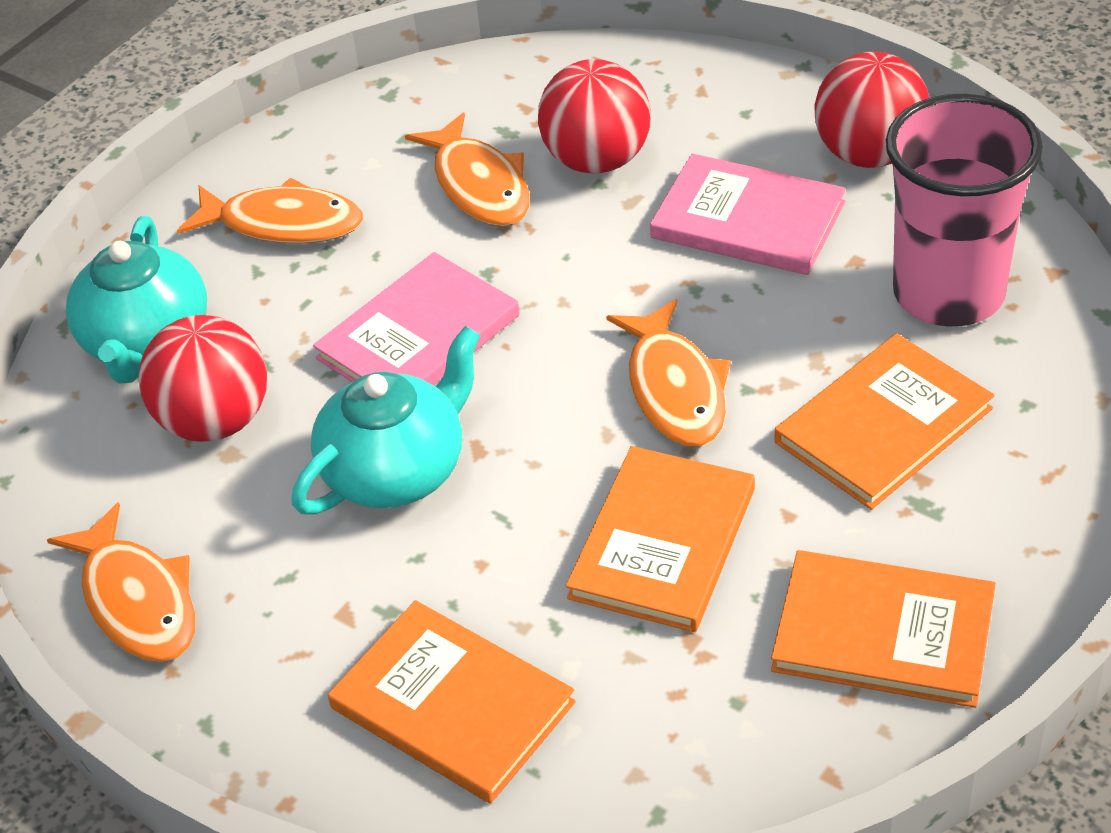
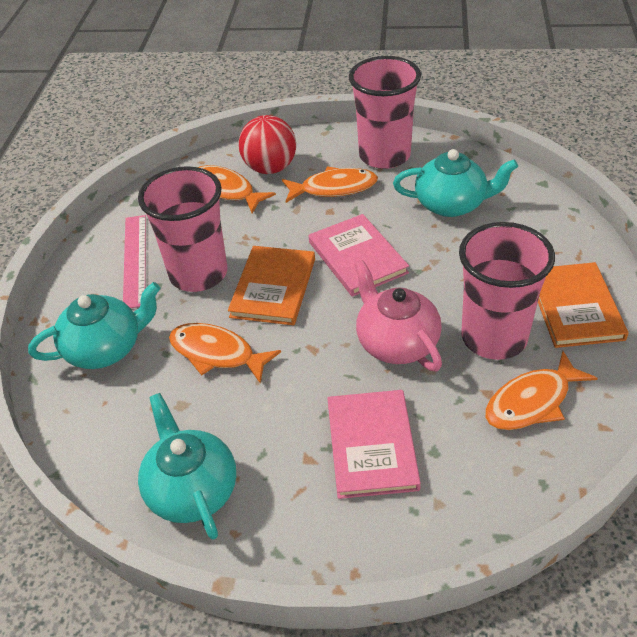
orange book: 4 -> 2
pink cup: 1 -> 3
pink ruler: 0 -> 1
pink teapot: 0 -> 1
red ball: 3 -> 1
turquoise teapot: 2 -> 3

